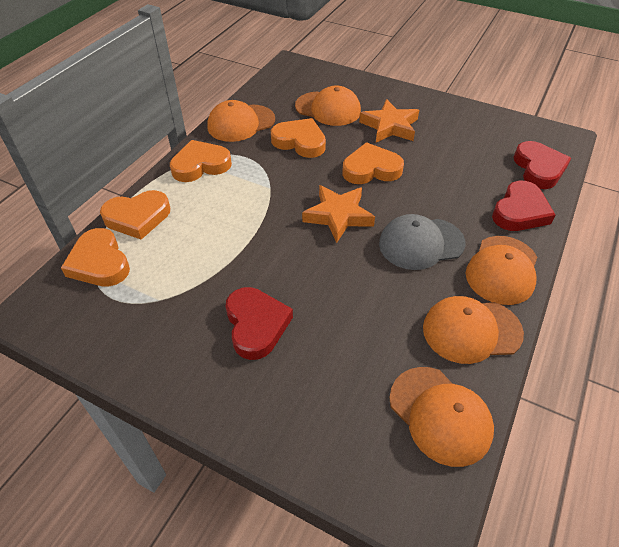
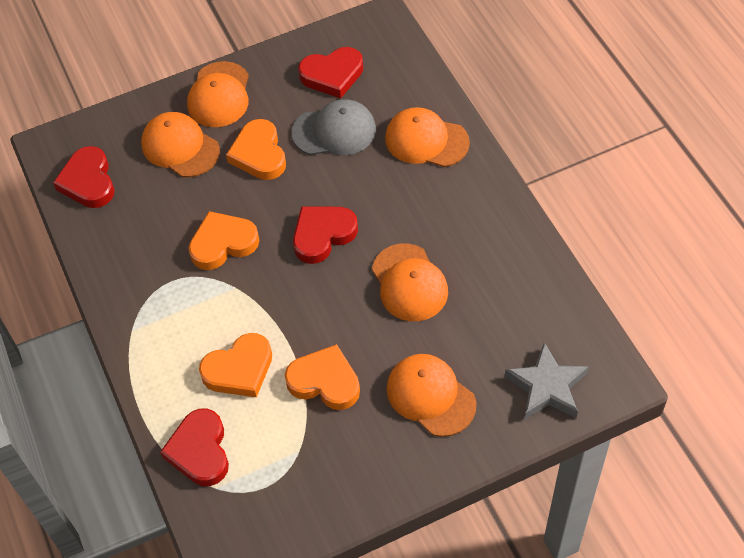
grey star: 0 -> 1
orange heart: 5 -> 4
orange star: 2 -> 0
red heart: 3 -> 4

